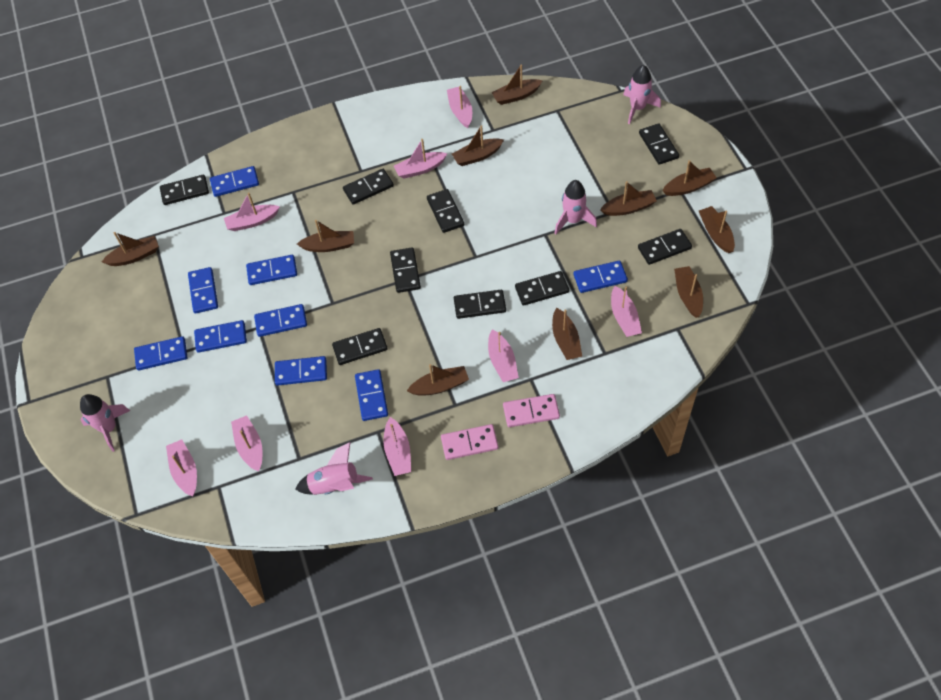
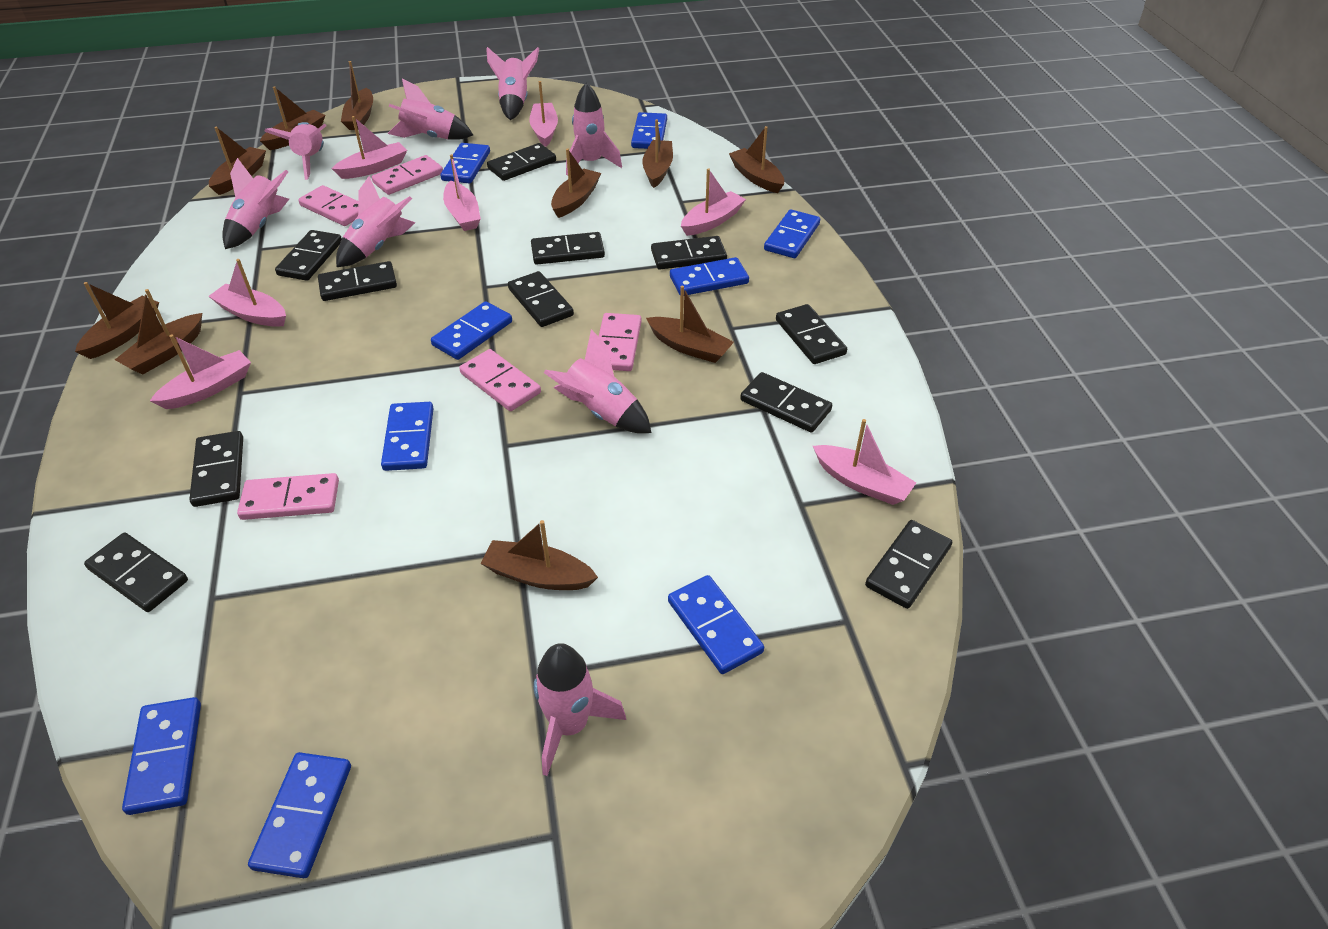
black domino: 9 -> 11
pink boat: 8 -> 7
pink domino: 2 -> 5
pink rocket: 4 -> 8

